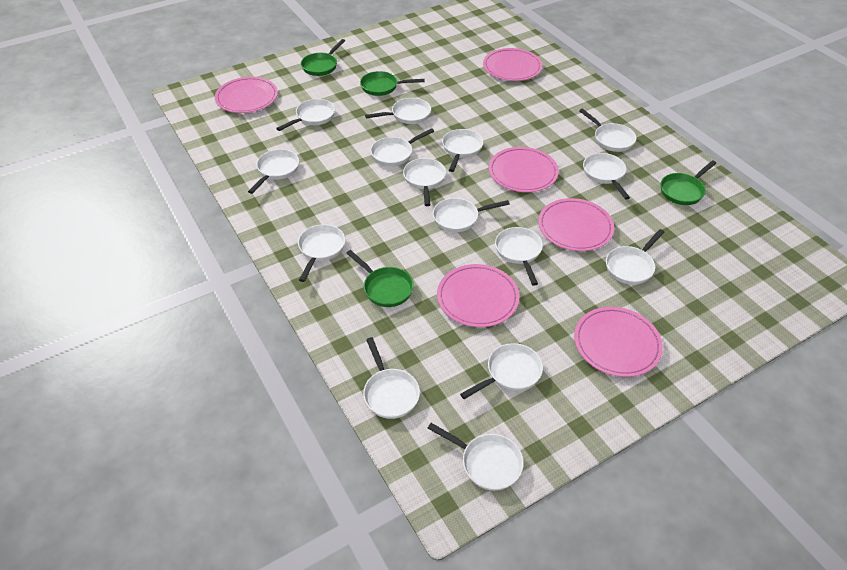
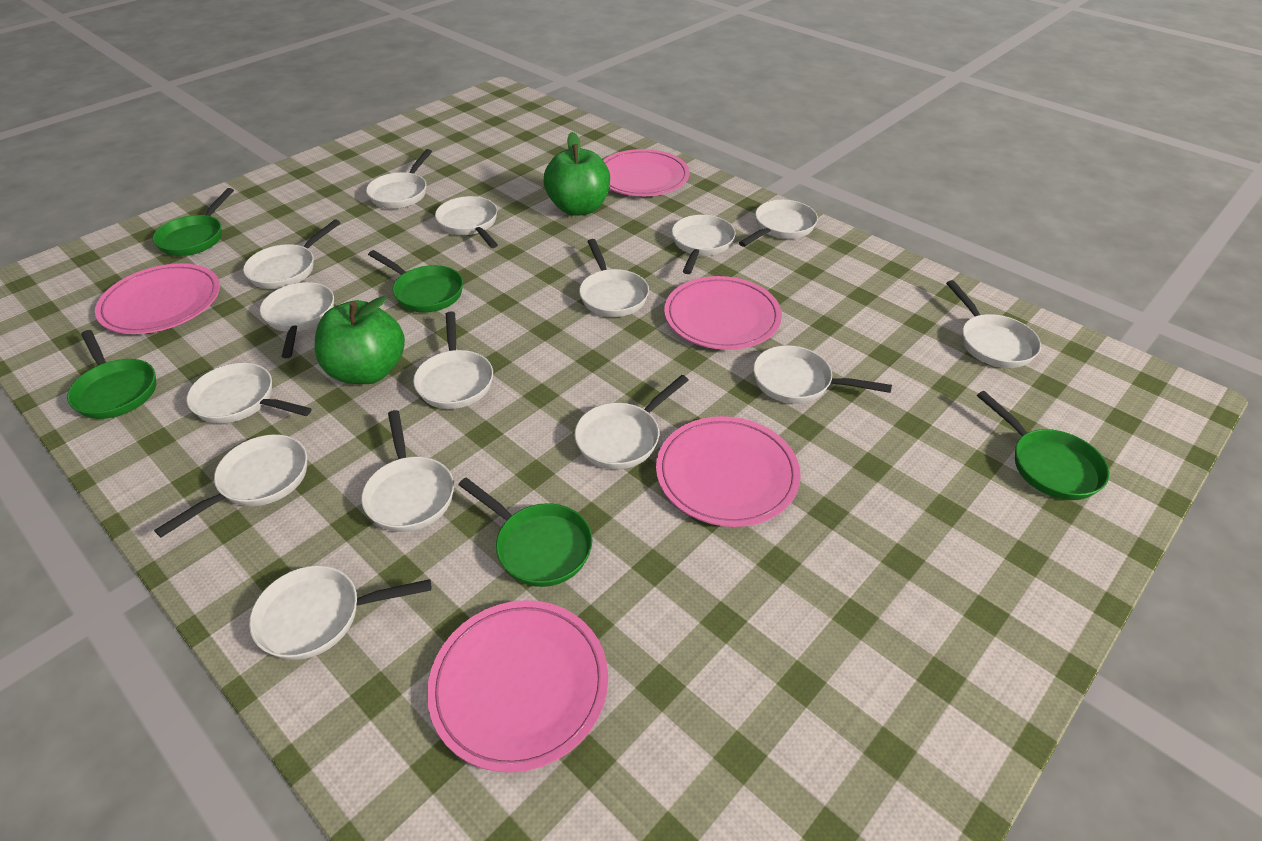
green apple: 0 -> 2
green pan: 4 -> 5
pink plate: 6 -> 5

